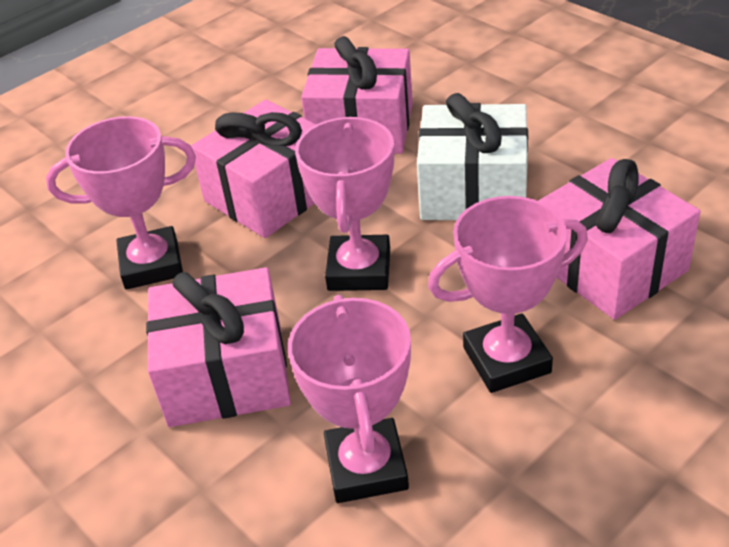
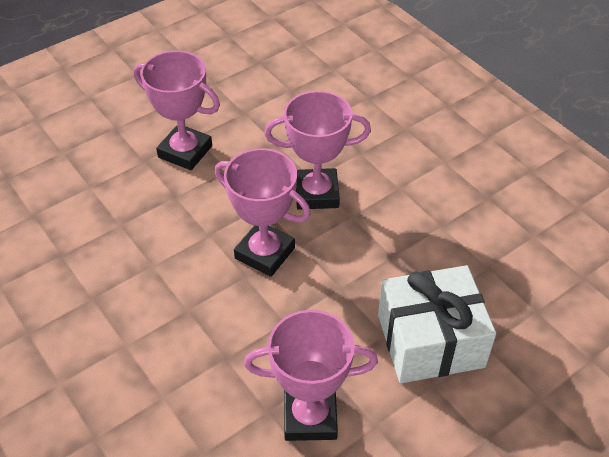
pink gift: 4 -> 0

